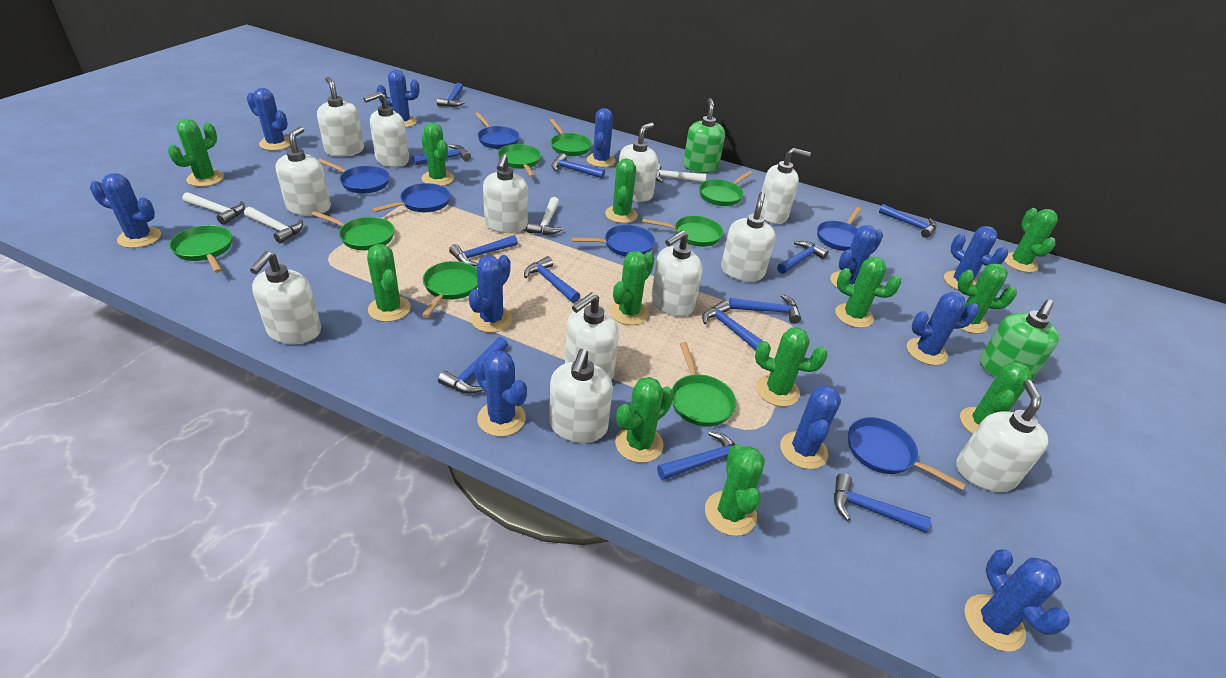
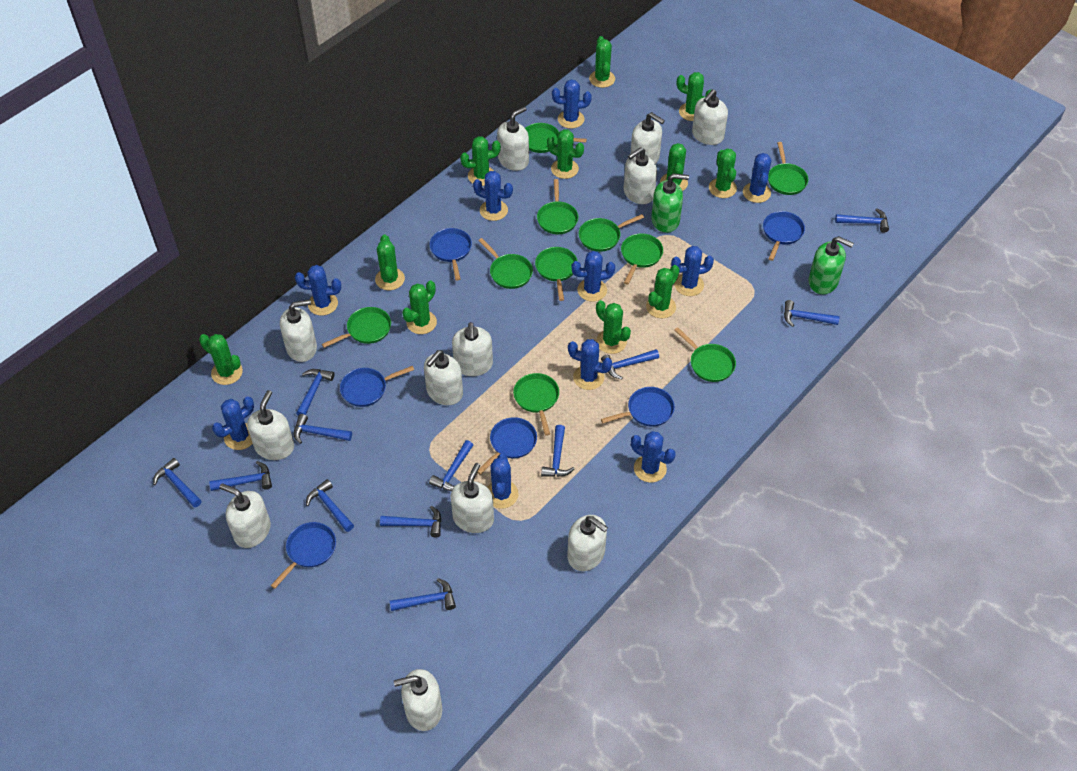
blue cactus: 11 -> 10
green cactus: 12 -> 11
green pan: 8 -> 10
white hammer: 4 -> 0

